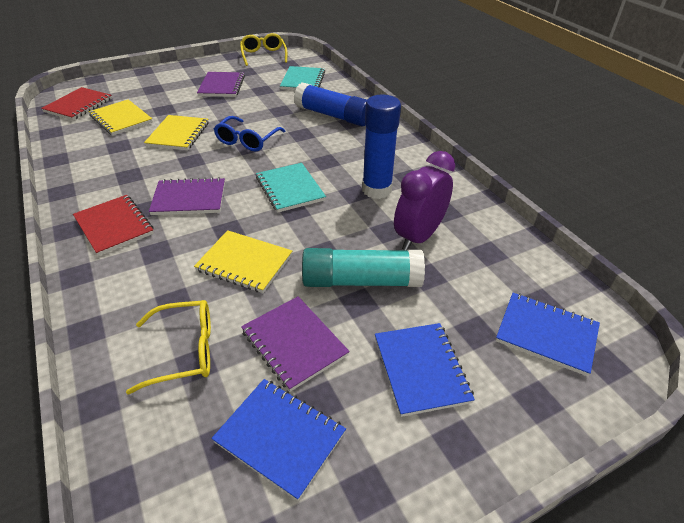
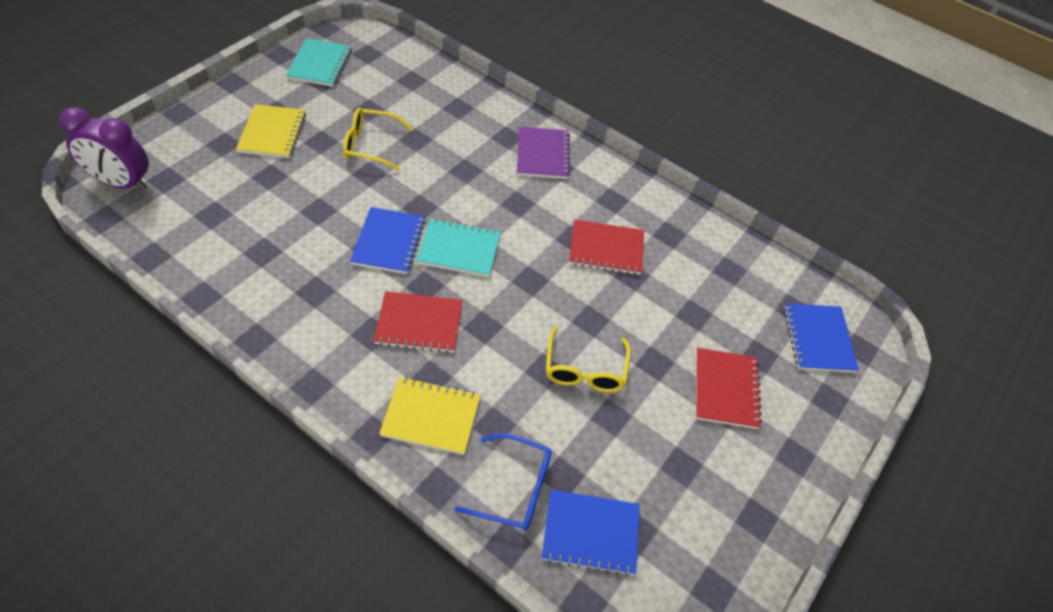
blue glue stick: 2 -> 0
purple notebook: 3 -> 1
red notebook: 2 -> 3
turquoise glue stick: 1 -> 0
yellow notebook: 3 -> 2

